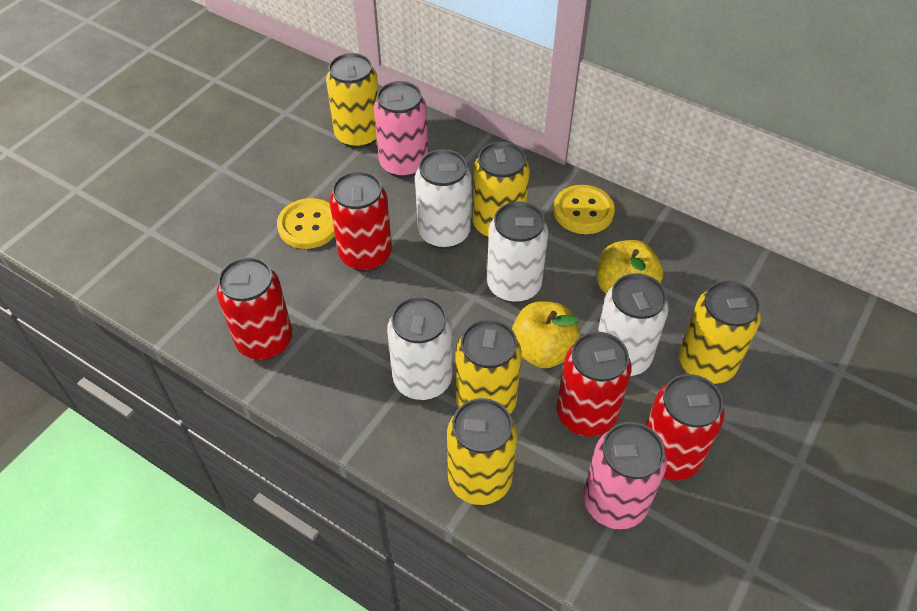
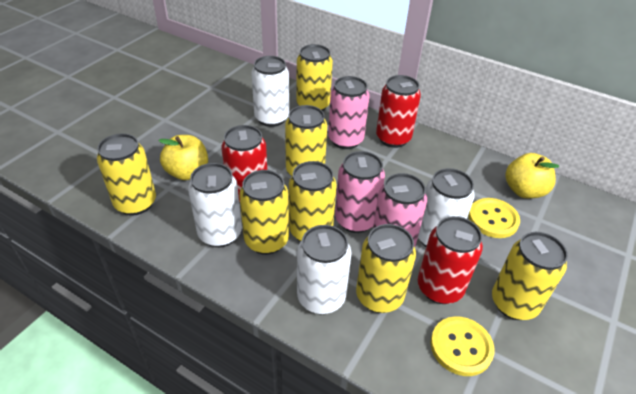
pink can: 2 -> 3
red can: 4 -> 3
yellow can: 5 -> 7

